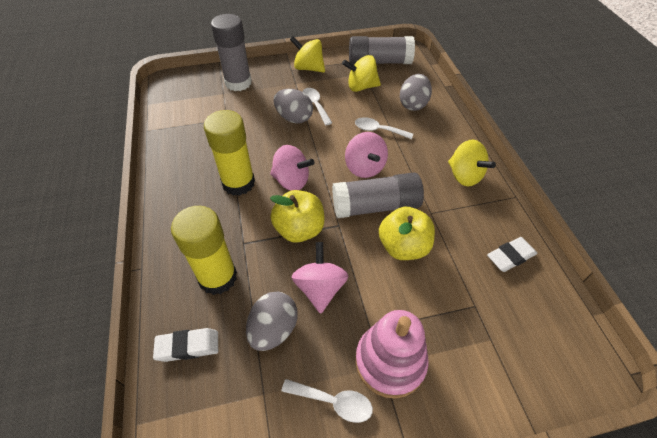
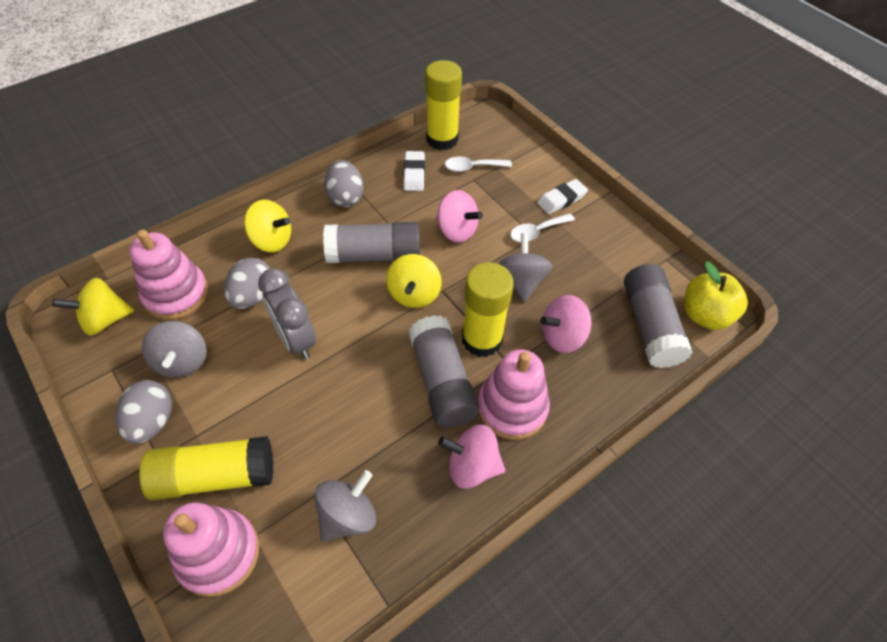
grey clock: 0 -> 1
grey spinning top: 0 -> 3
pink stacking toy: 1 -> 3
white spoon: 3 -> 2
yellow apple: 2 -> 1
yellow glue stick: 2 -> 3

